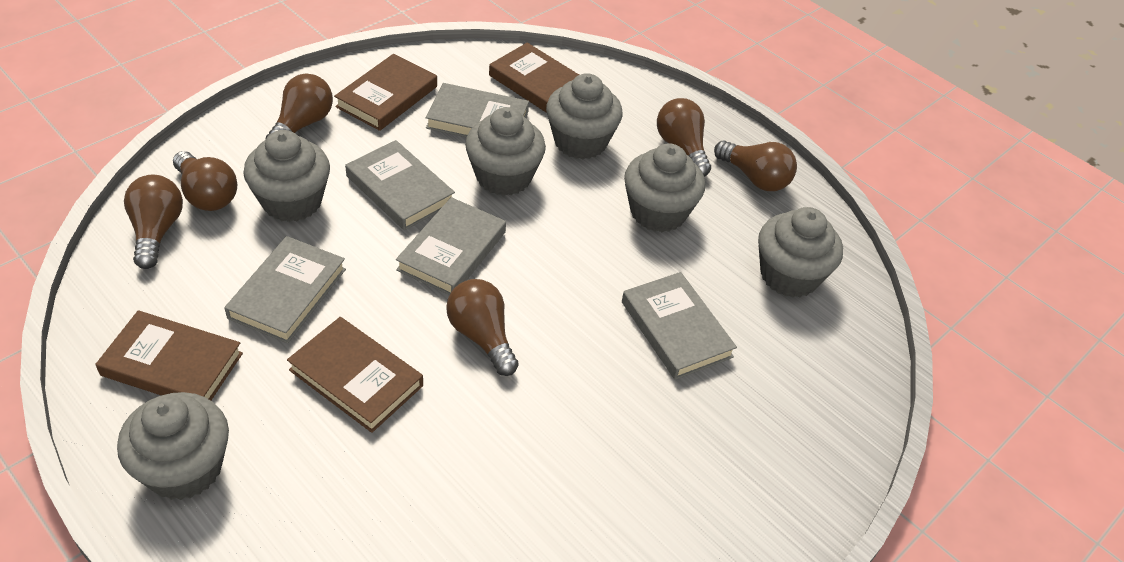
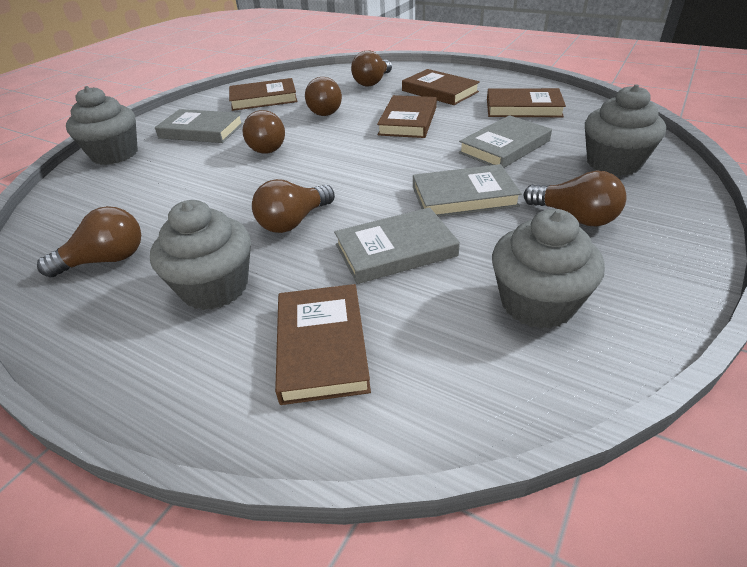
brown book: 4 -> 5
grey book: 5 -> 4
grey cupcake: 6 -> 4

